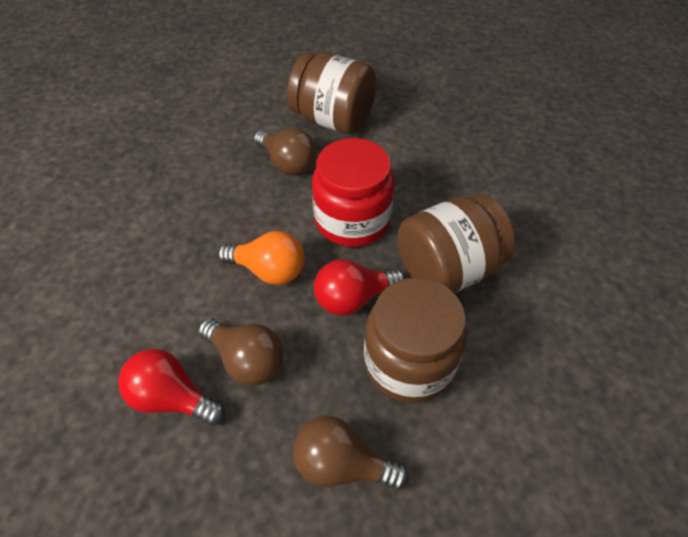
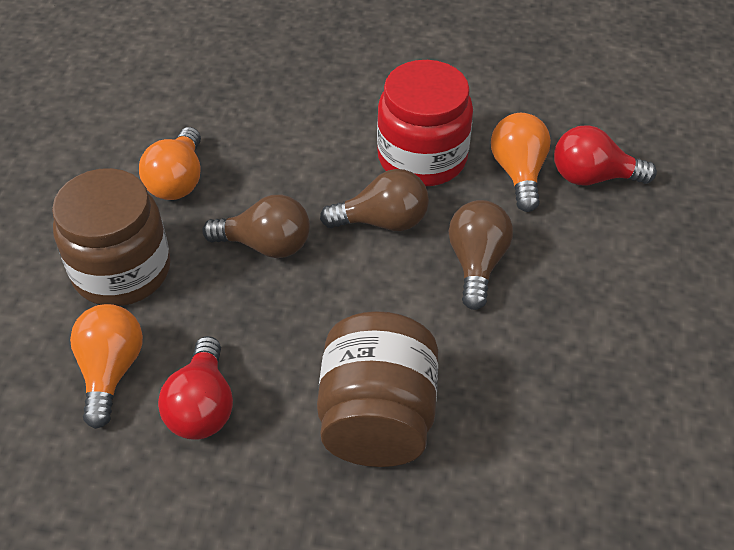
brown jar: 3 -> 2
orange light bulb: 1 -> 3

